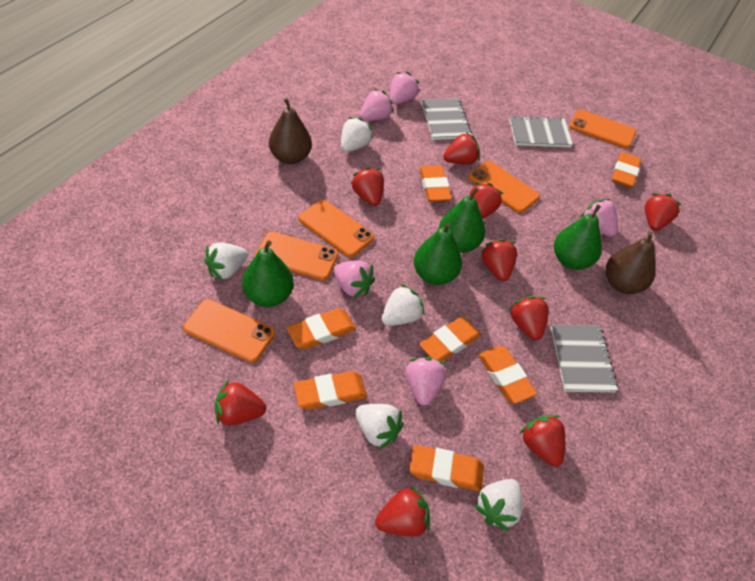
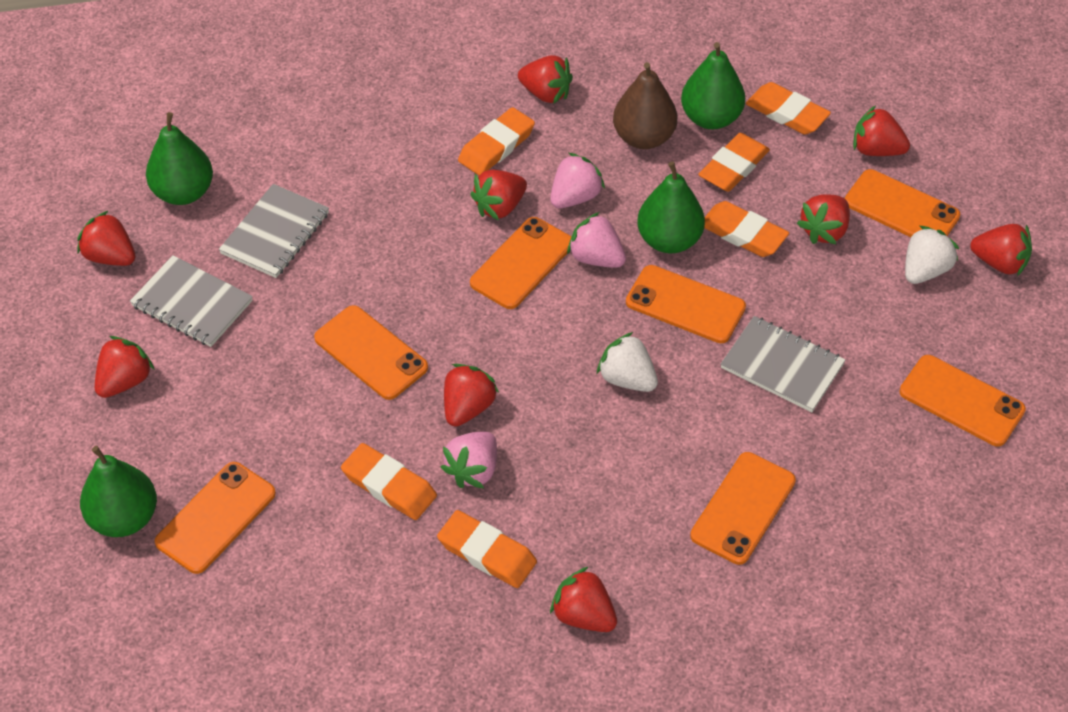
brown pear: 2 -> 1
orange eraser: 7 -> 6
orange phone: 5 -> 7
pink strawberry: 5 -> 3
white strawberry: 5 -> 2

